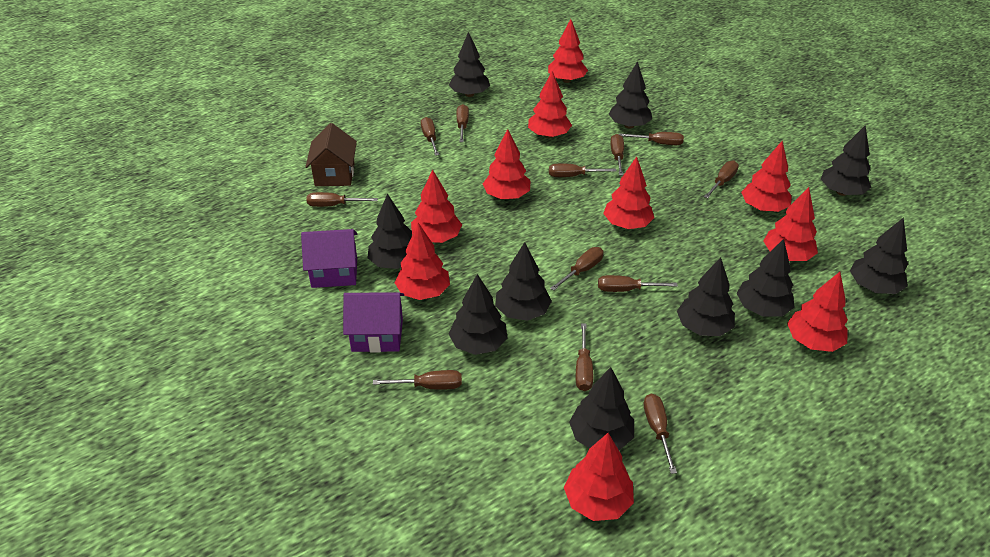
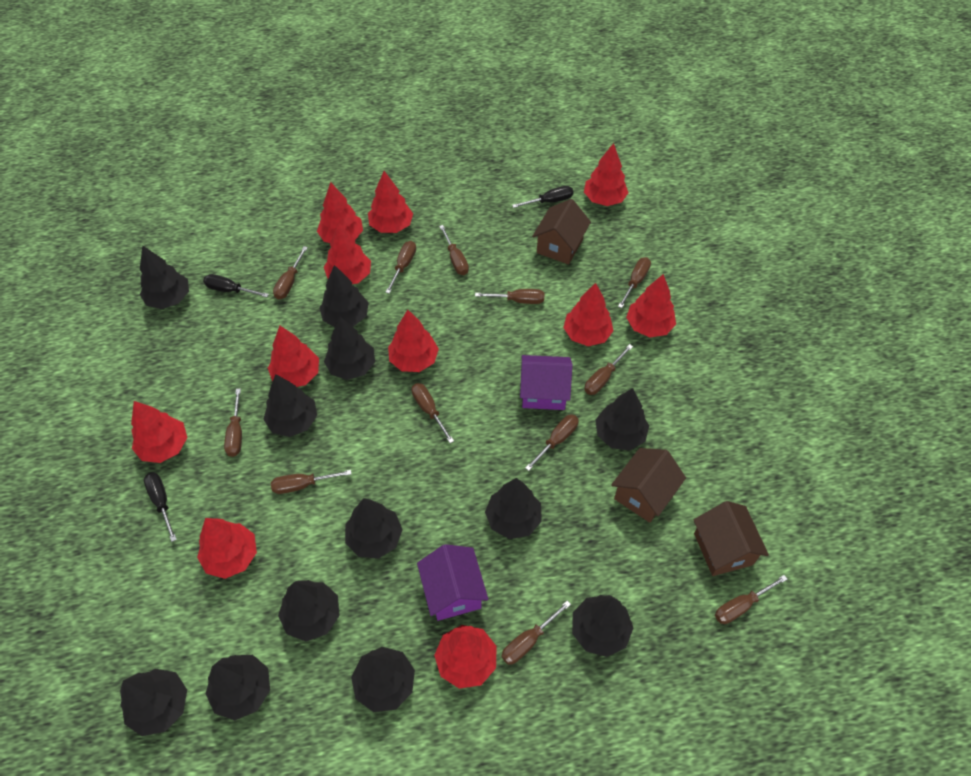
black screwdriver: 0 -> 3
black tree: 10 -> 12
brown house: 1 -> 3
red tree: 10 -> 11

